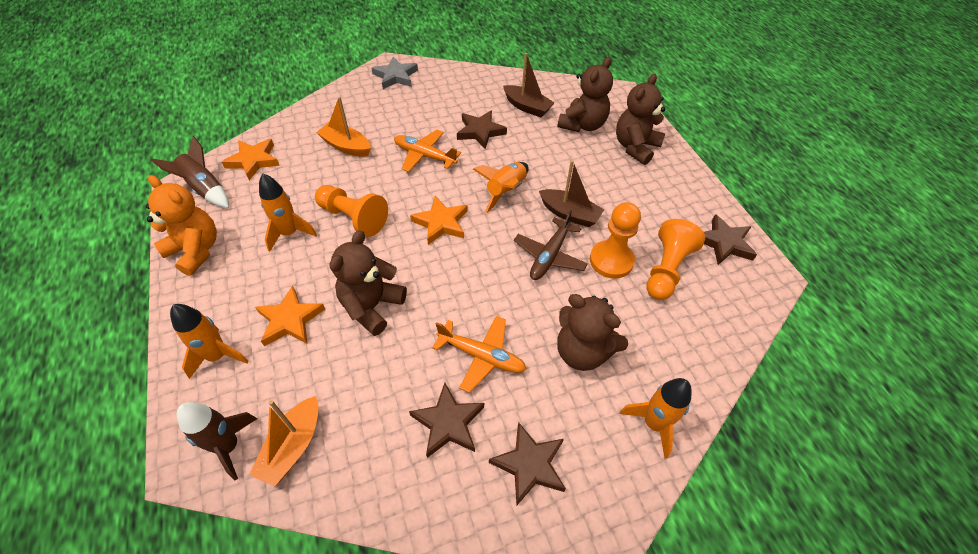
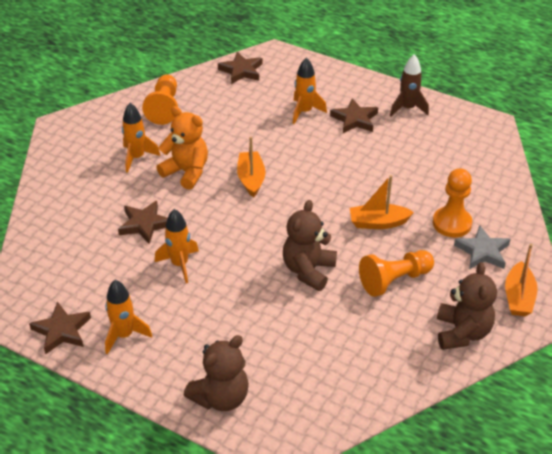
brown boat: 2 -> 0
brown plane: 1 -> 0
brown rocket: 2 -> 1
brown teddy bear: 4 -> 3
orange boat: 2 -> 3
orange plane: 2 -> 0
orange star: 3 -> 0

